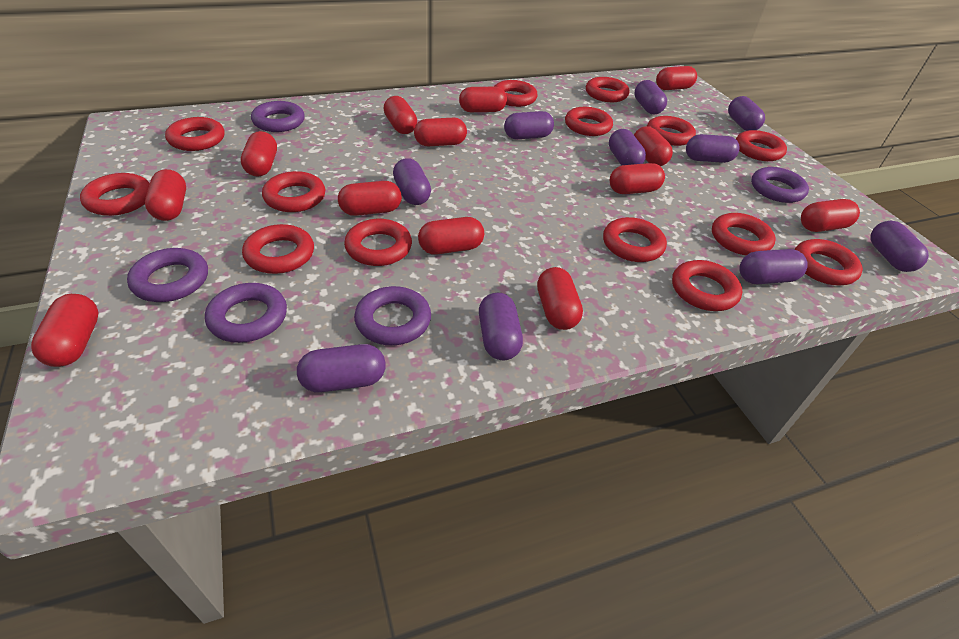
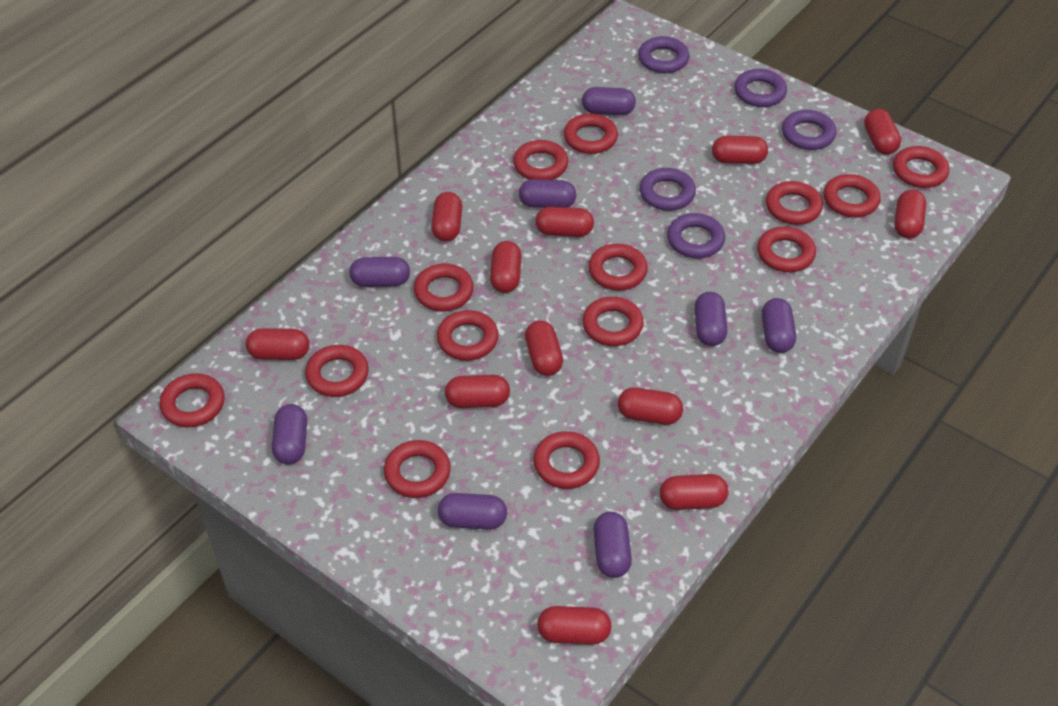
purple capsule: 10 -> 8
red capsule: 13 -> 12

